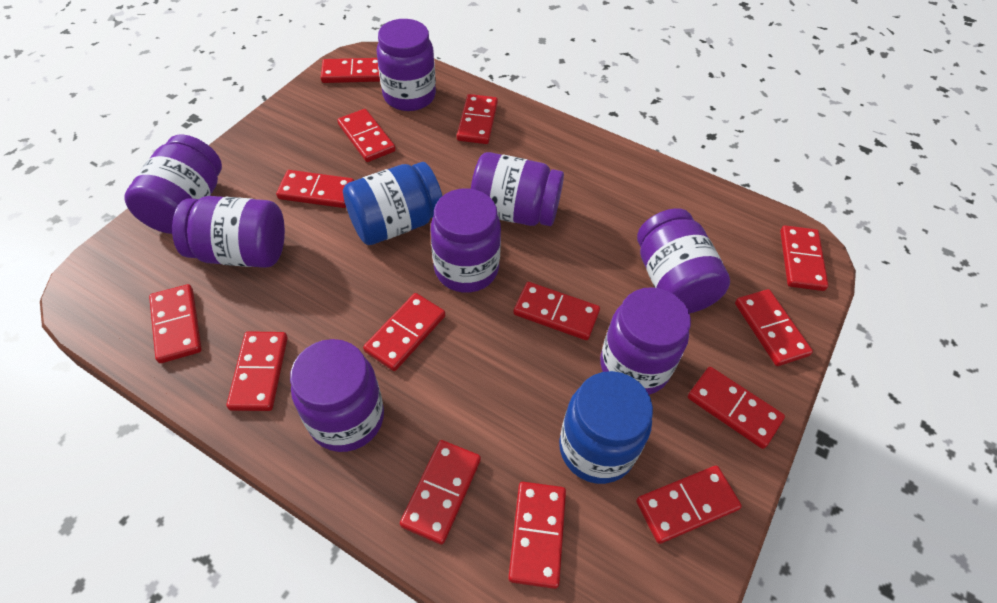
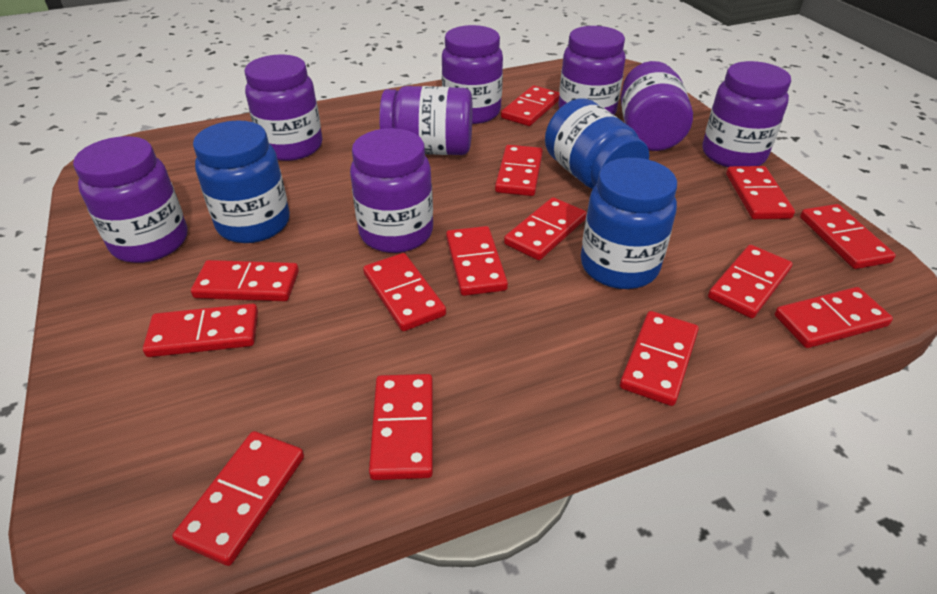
blue jar: 2 -> 3

